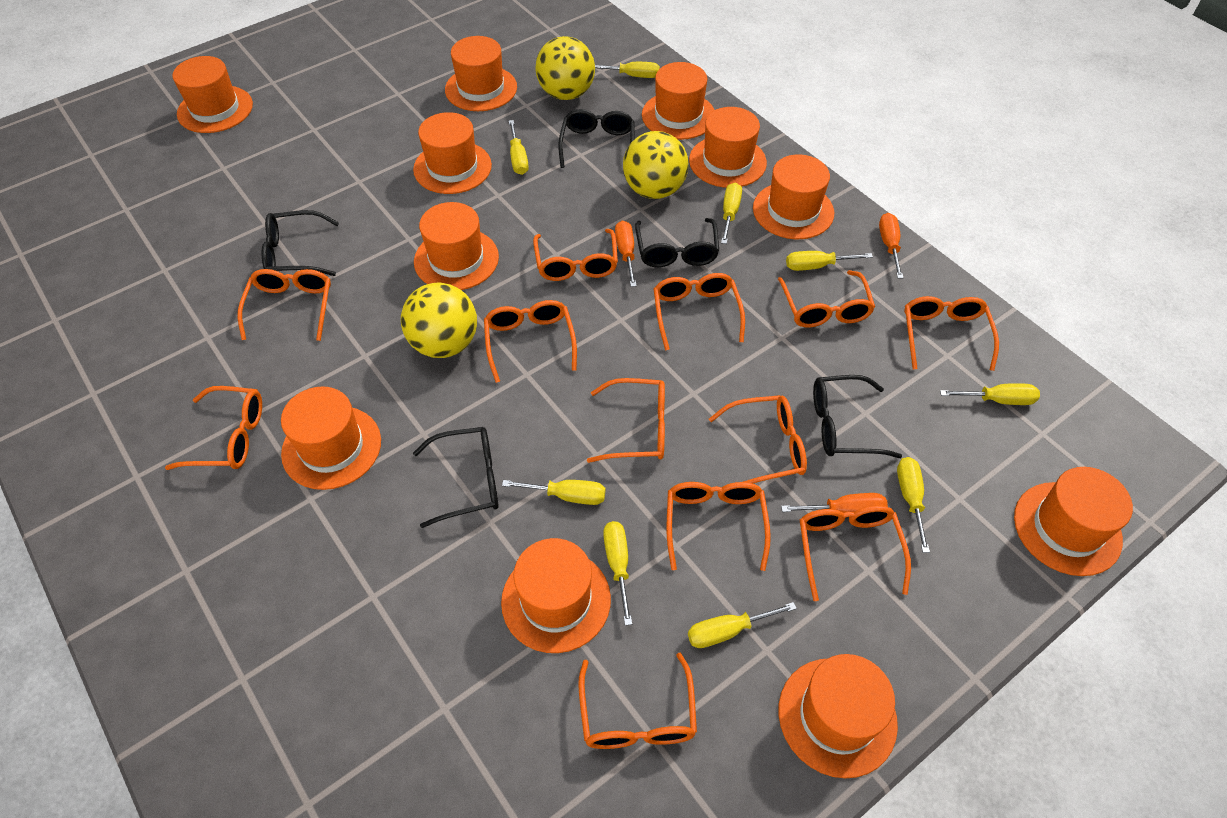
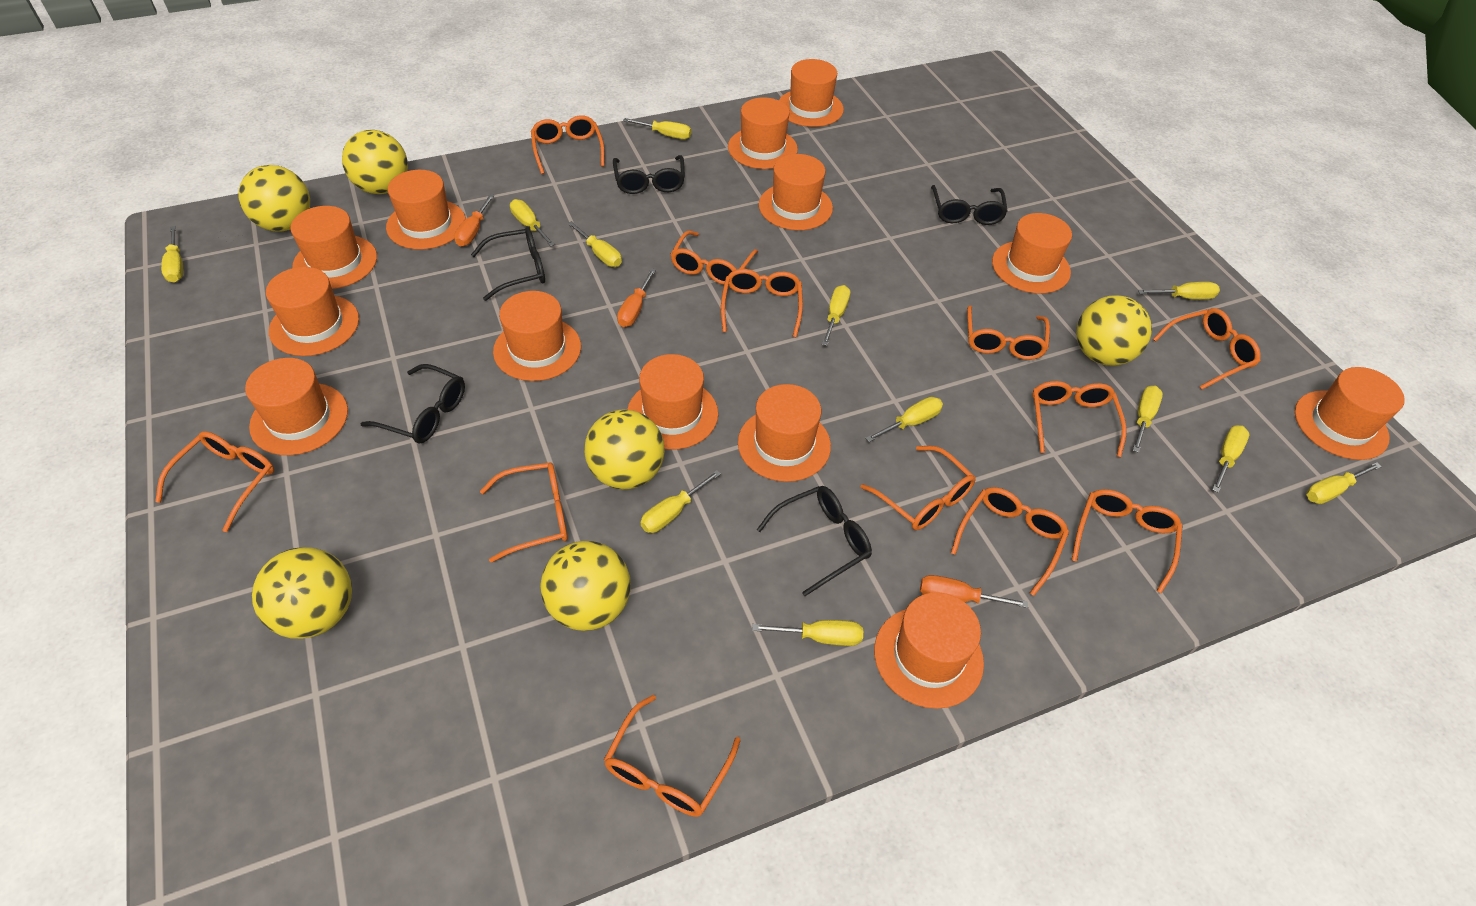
orange hat: 11 -> 13
yellow ball: 3 -> 6
yellow screwdriver: 9 -> 12

